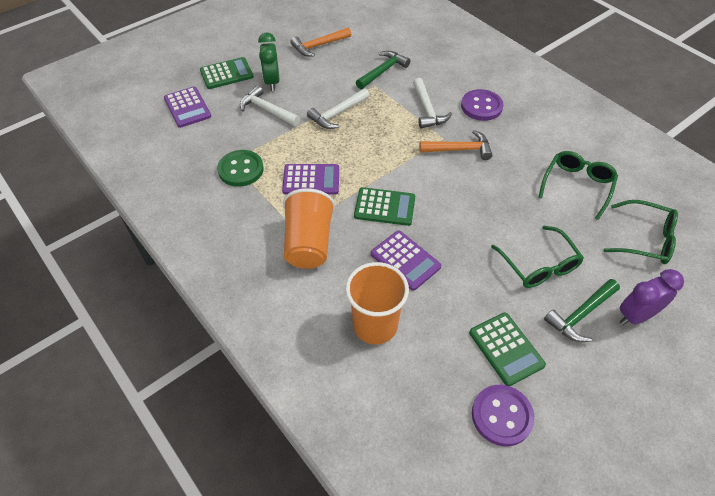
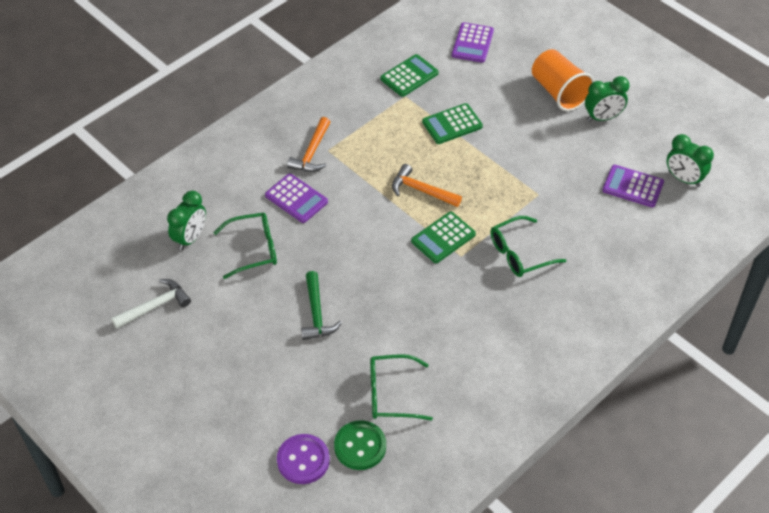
green clock: 1 -> 3
green hammer: 2 -> 1
orange cup: 2 -> 1
purple button: 2 -> 1
purple clock: 1 -> 0
white hammer: 3 -> 1

